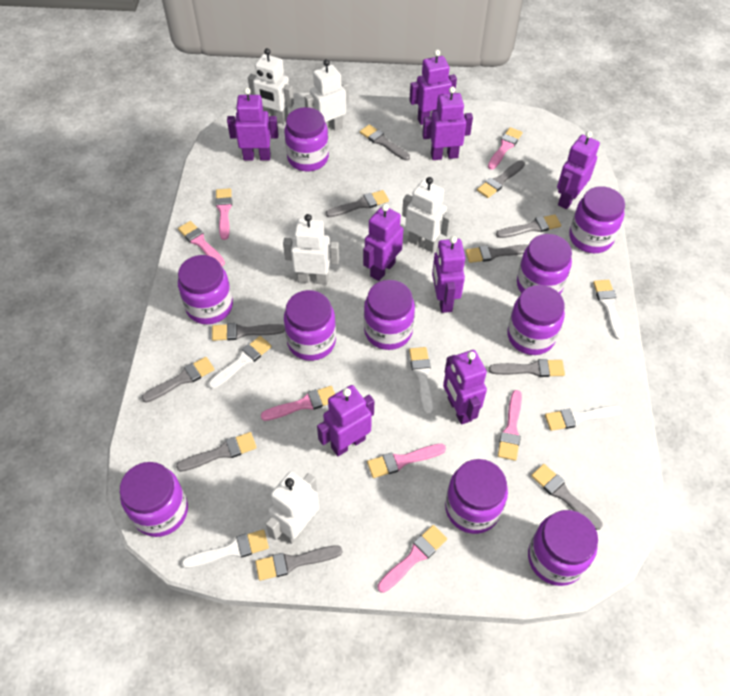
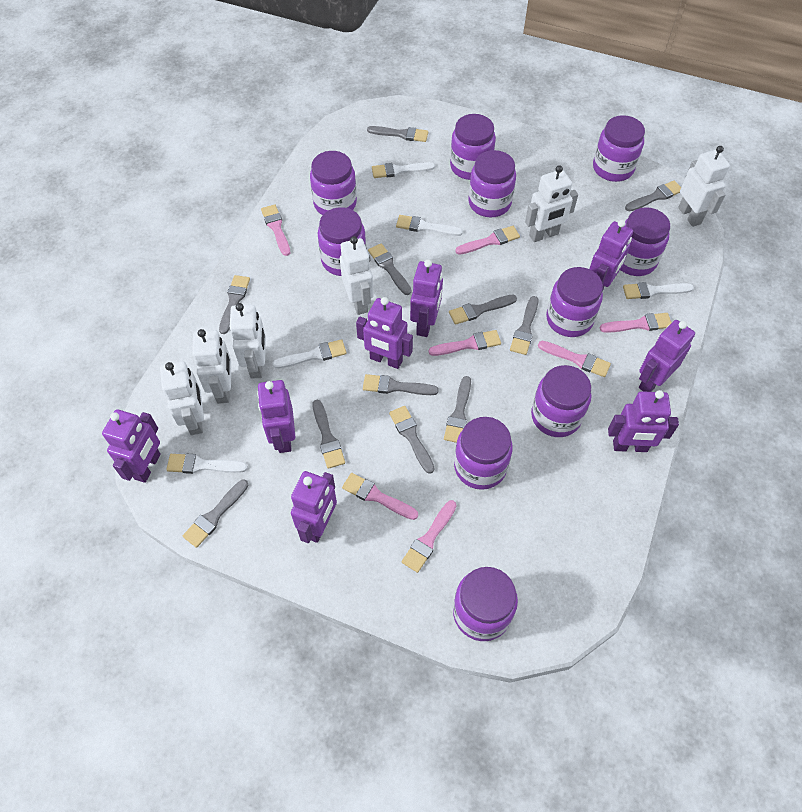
white robot: 5 -> 6

